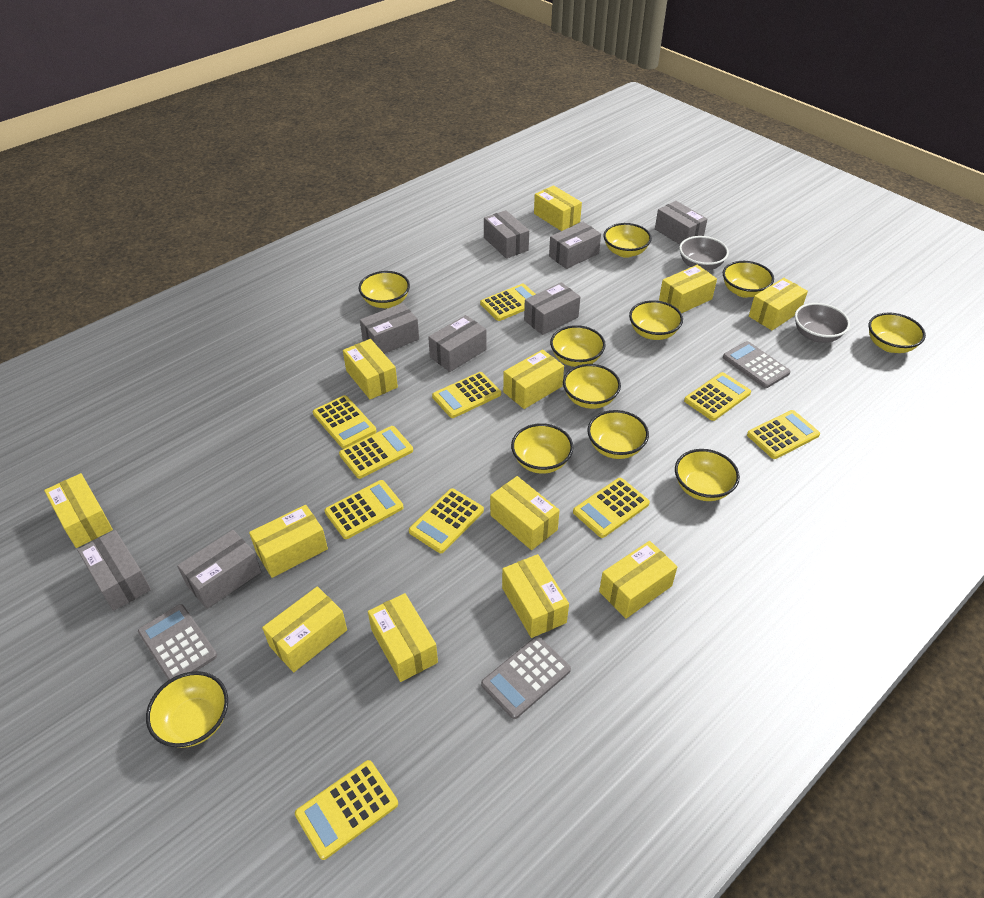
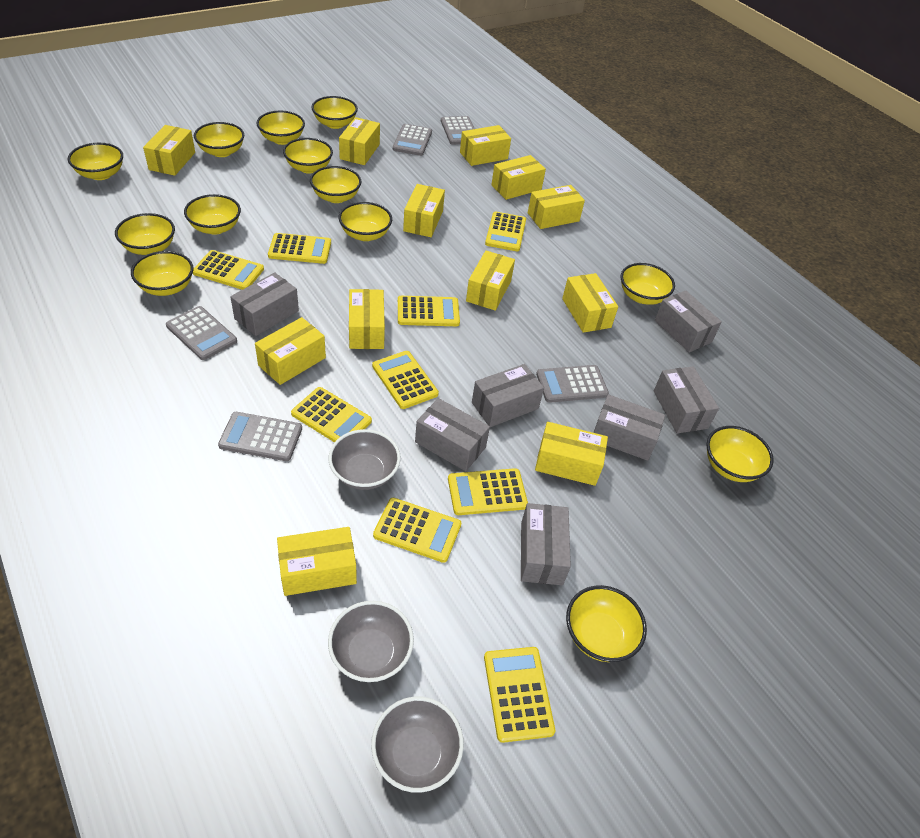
grey bowl: 2 -> 3
grey box: 8 -> 7
grey calculator: 3 -> 5
yellow bowl: 11 -> 13
yellow calculator: 10 -> 9

